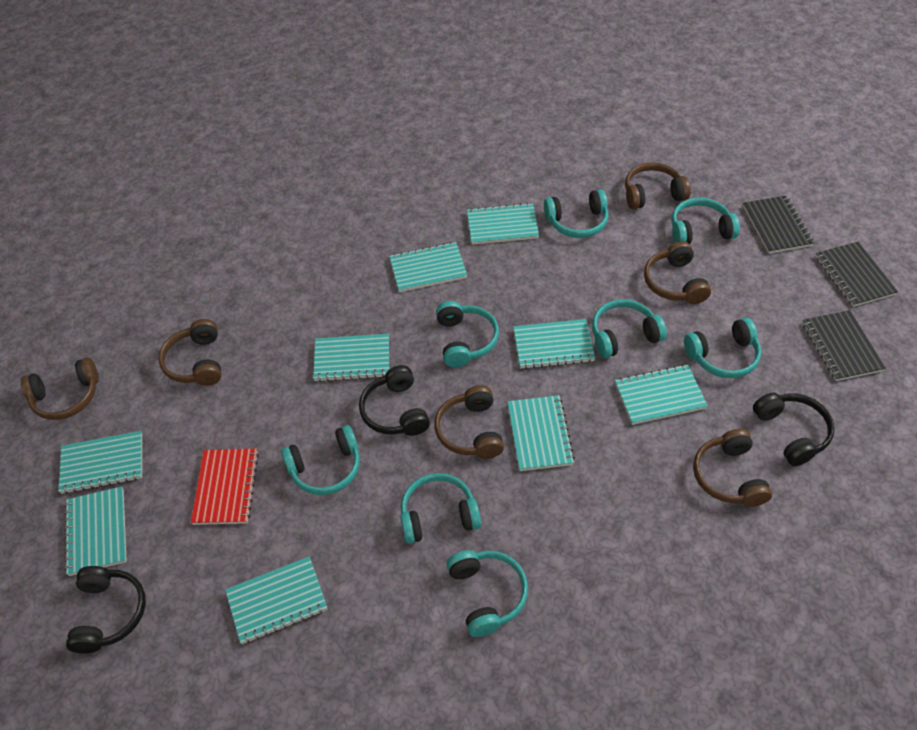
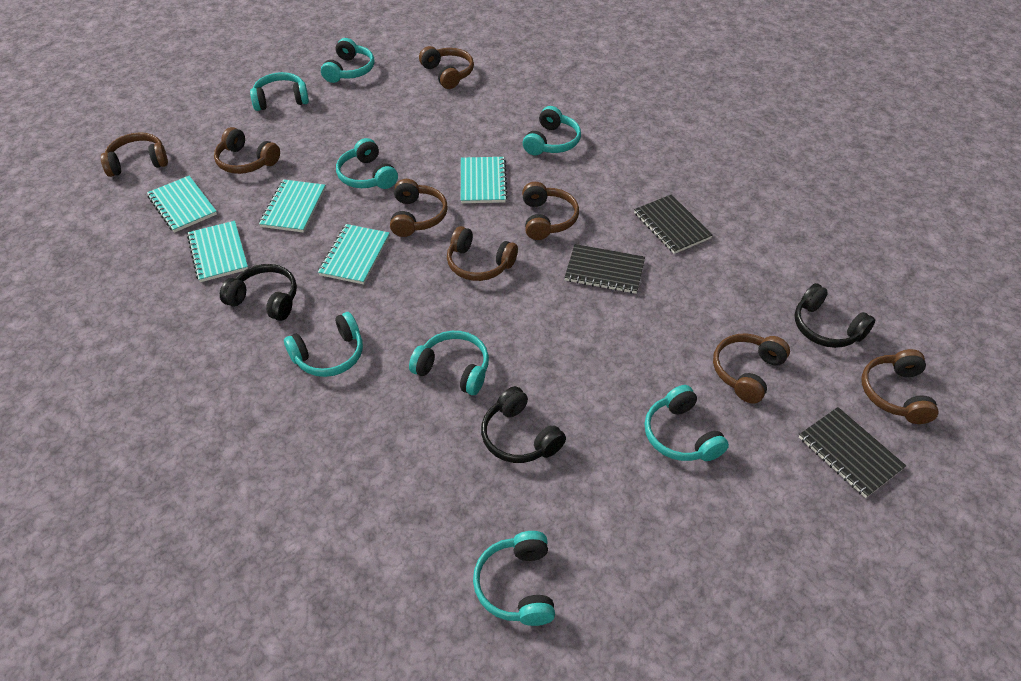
brown headphones: 6 -> 8
red notebook: 1 -> 0
turquoise notebook: 9 -> 5

